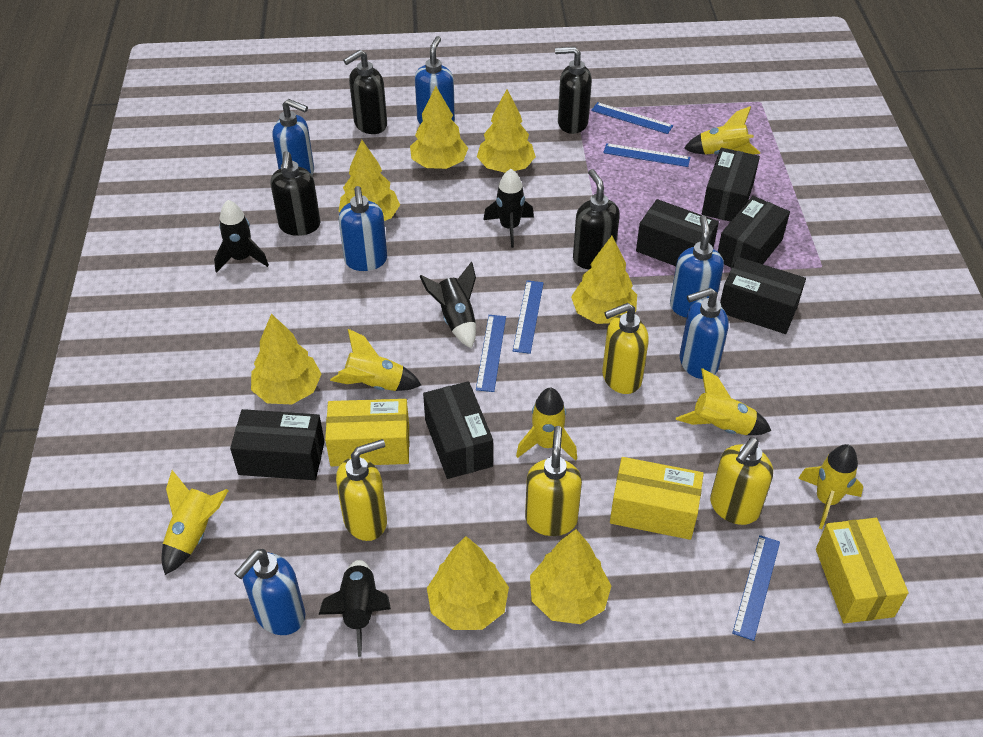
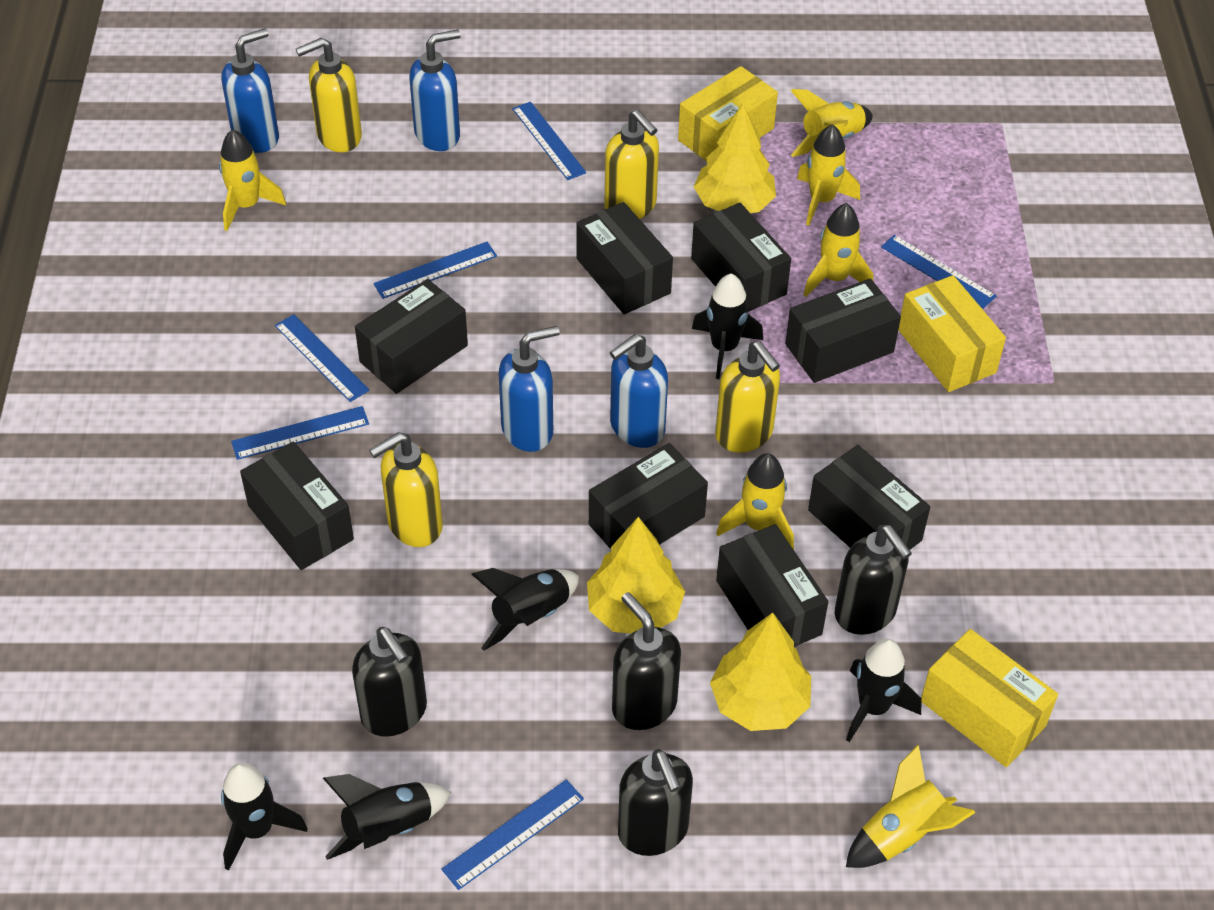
black box: 6 -> 8
black rocket: 4 -> 5
blue ruler: 5 -> 6
blue soap dispenser: 6 -> 4
yellow tree: 7 -> 3

